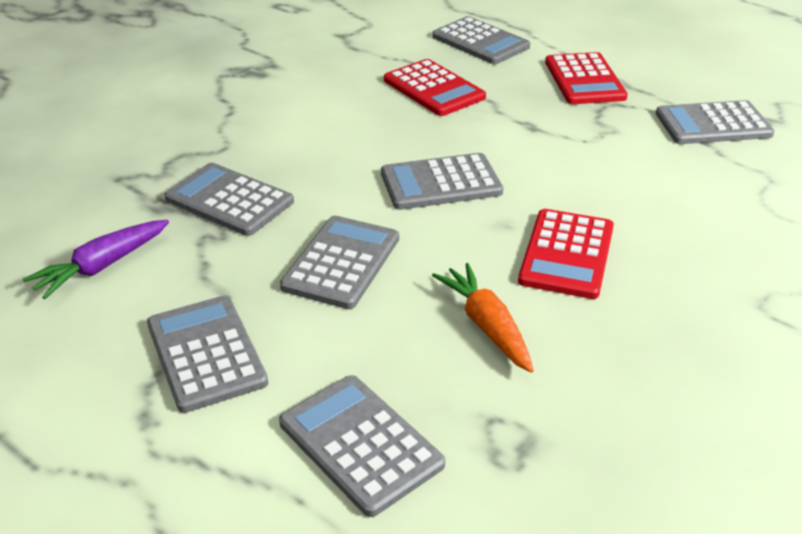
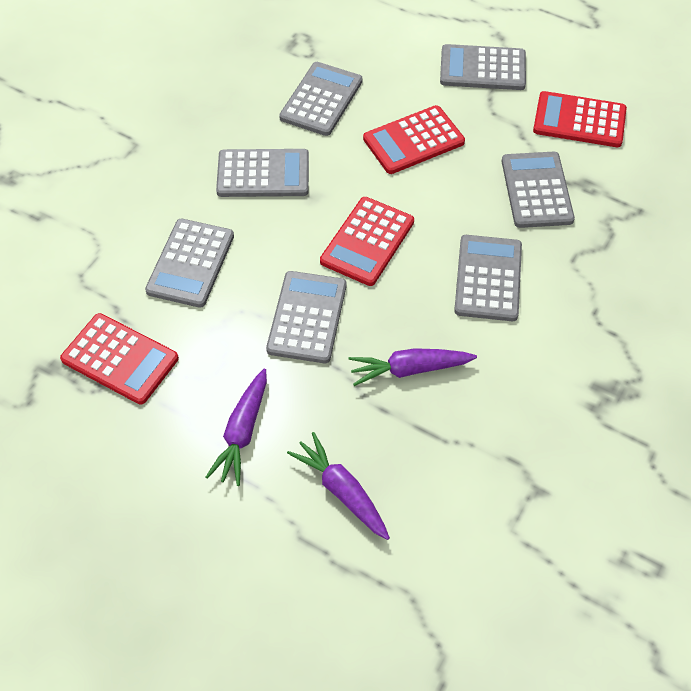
orange carrot: 1 -> 0
purple carrot: 1 -> 3
red calculator: 3 -> 4

